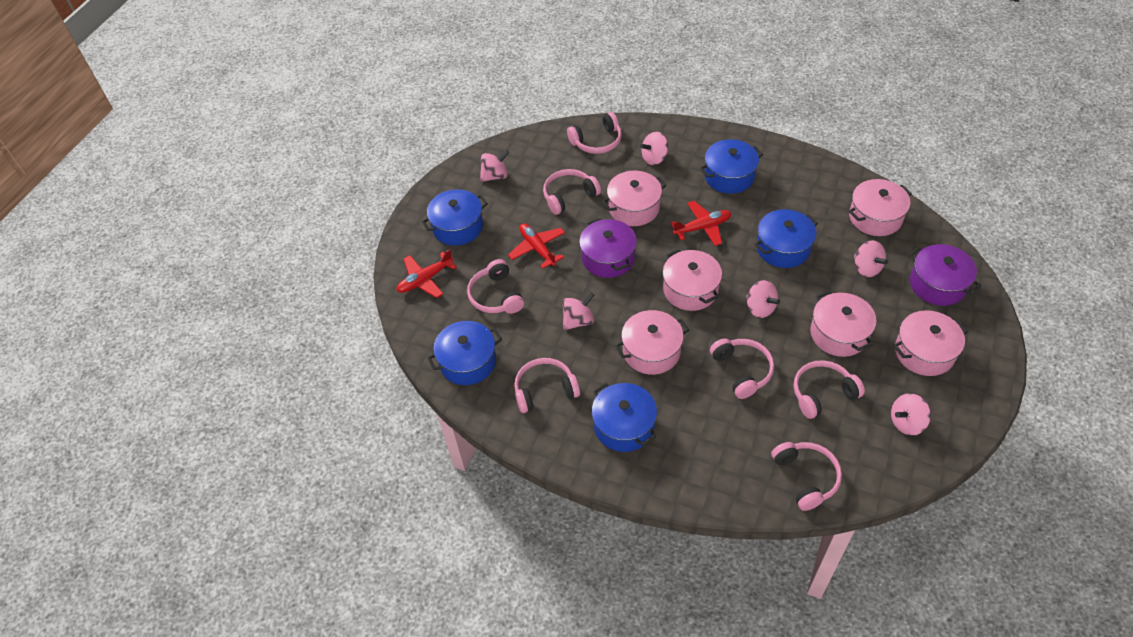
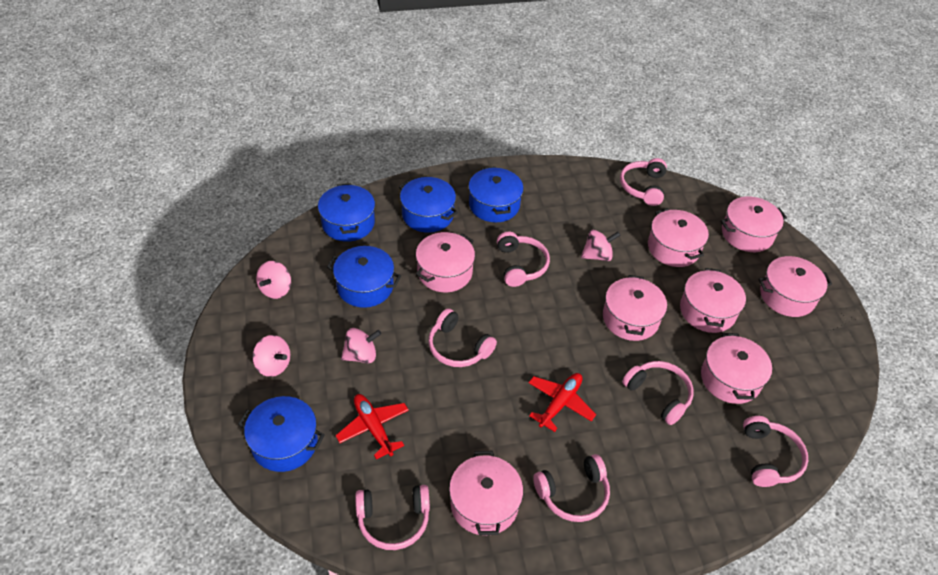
pink pot: 6 -> 8
pink spinning top: 6 -> 4
purple pot: 2 -> 0
red plane: 3 -> 2

